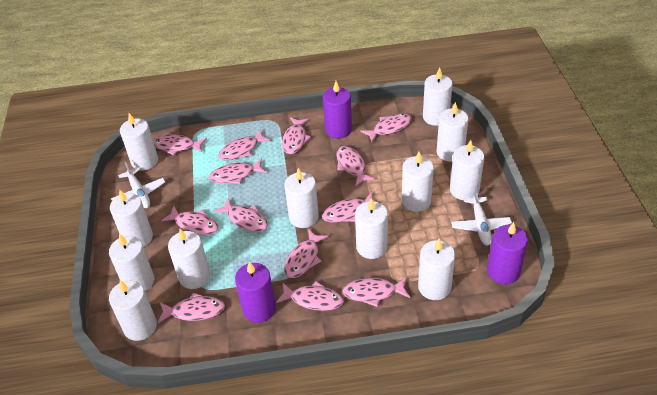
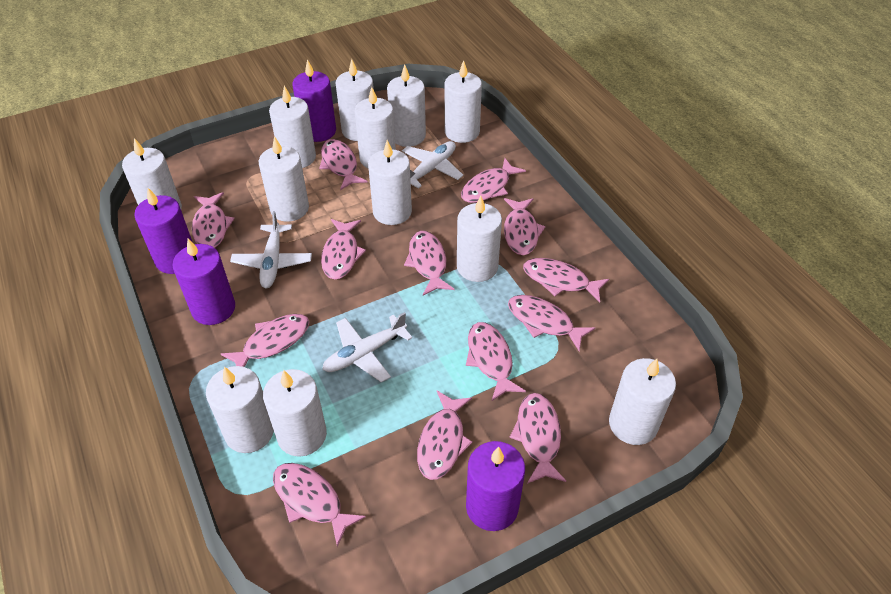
purple candle: 3 -> 4
white plane: 2 -> 3

